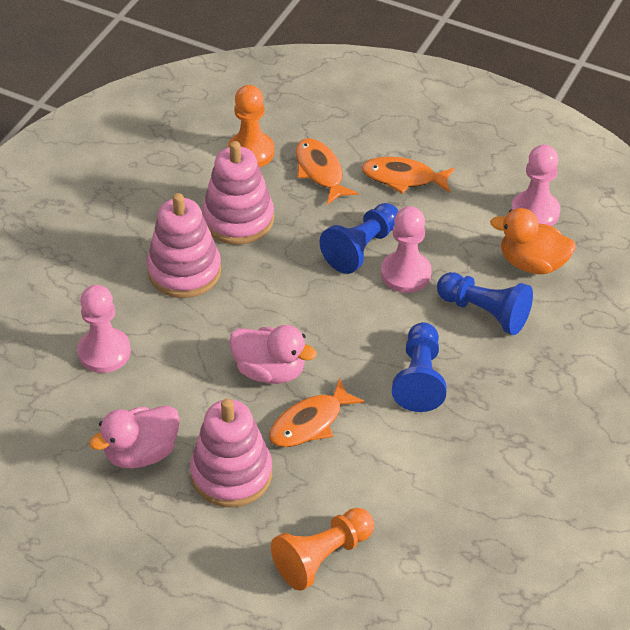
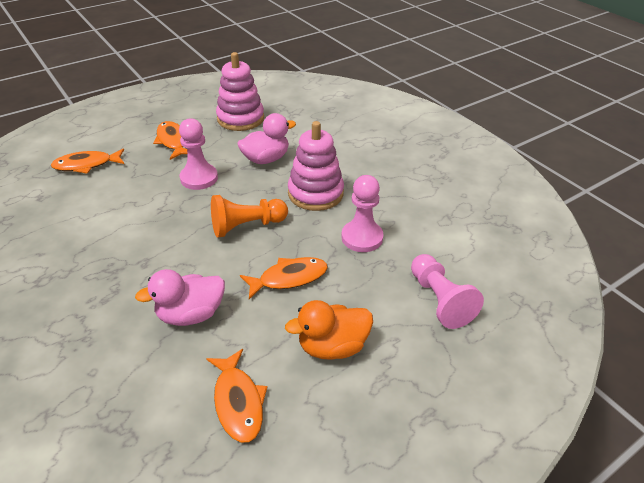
blue pawn: 3 -> 0
orange fish: 3 -> 4
orange pawn: 2 -> 1
pink stacking toy: 3 -> 2

